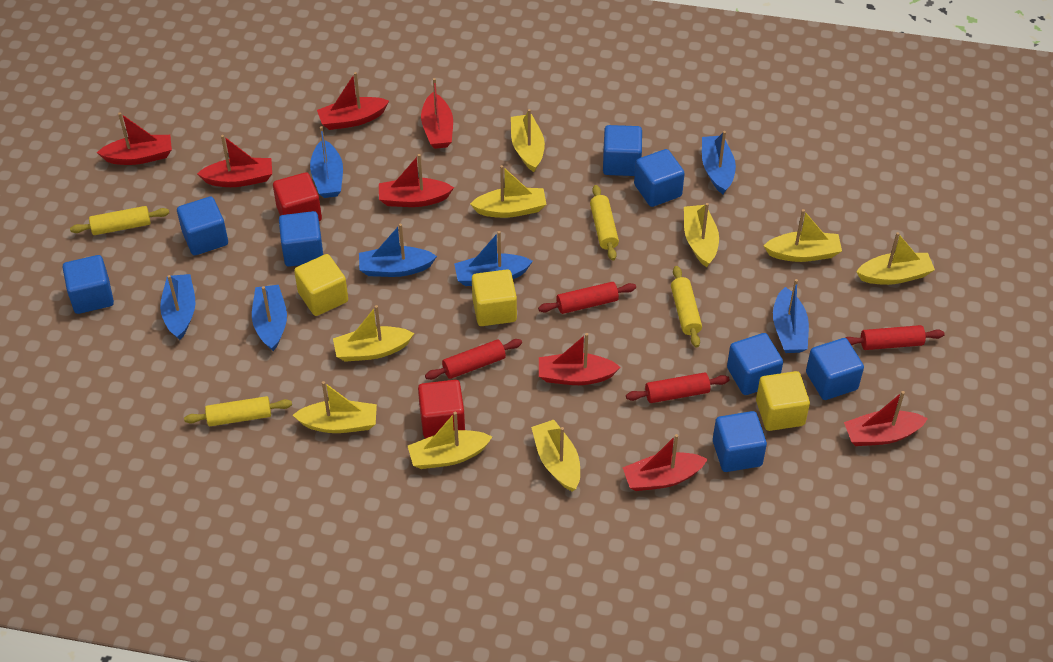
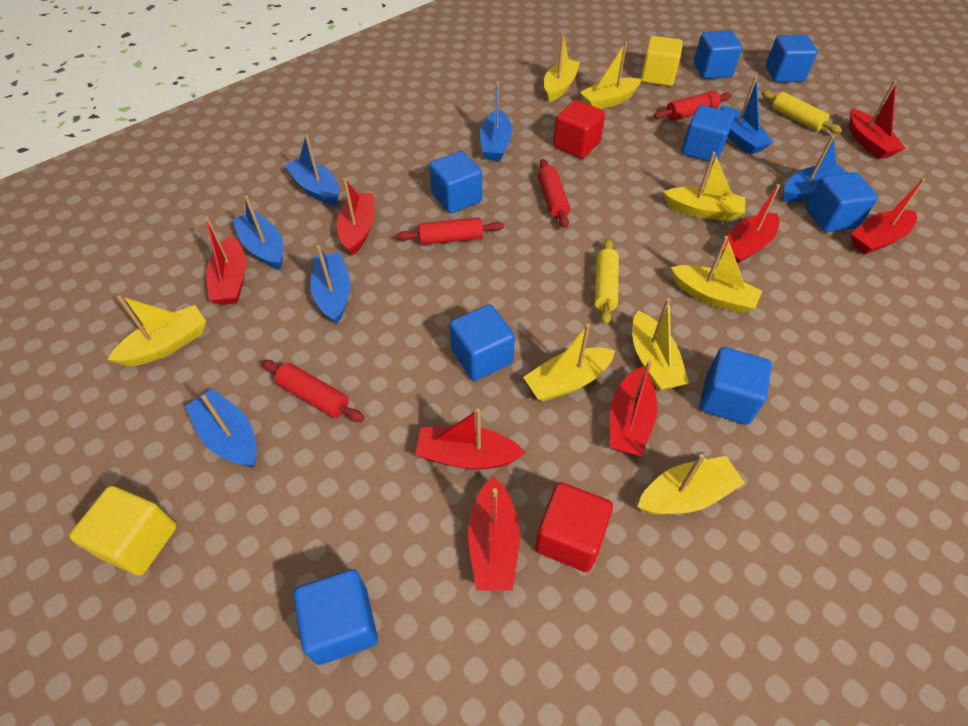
yellow boat: 9 -> 8
yellow cube: 3 -> 2
yellow rolling pin: 4 -> 2

